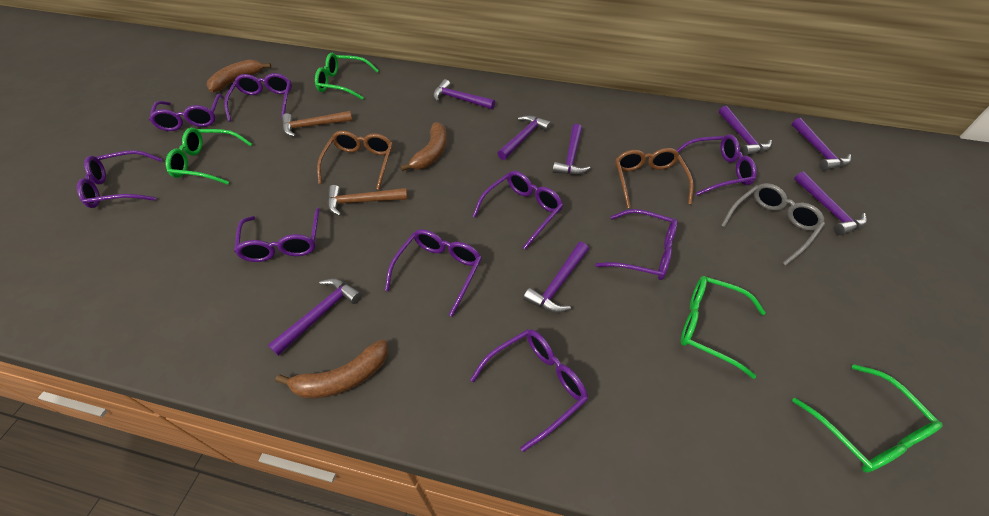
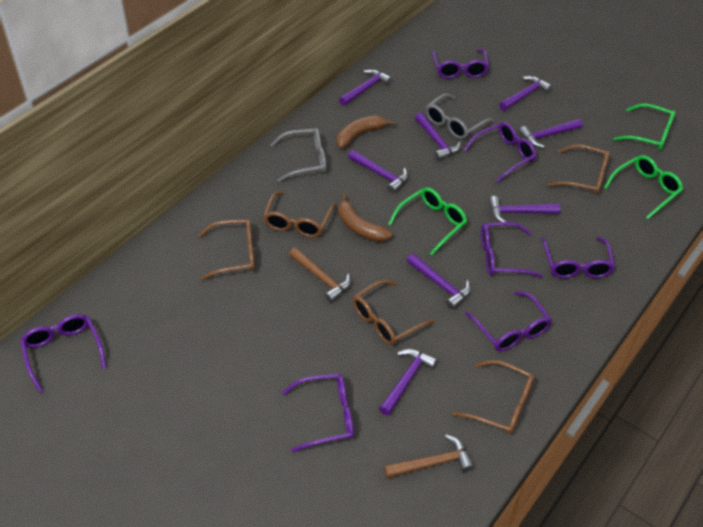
brown banana: 3 -> 2
brown glasses: 2 -> 5
green glasses: 4 -> 3
grey glasses: 1 -> 2
purple glasses: 9 -> 7

